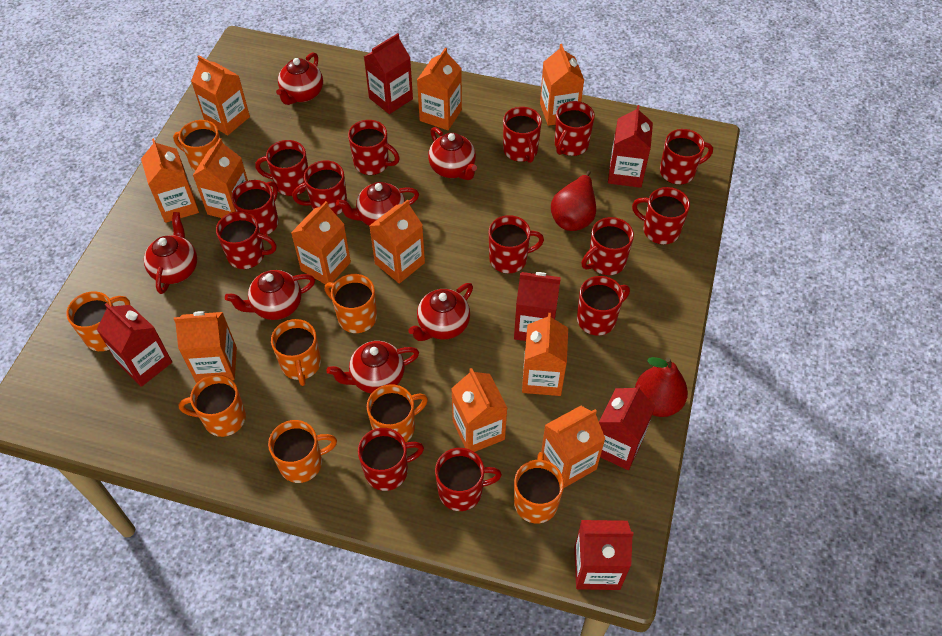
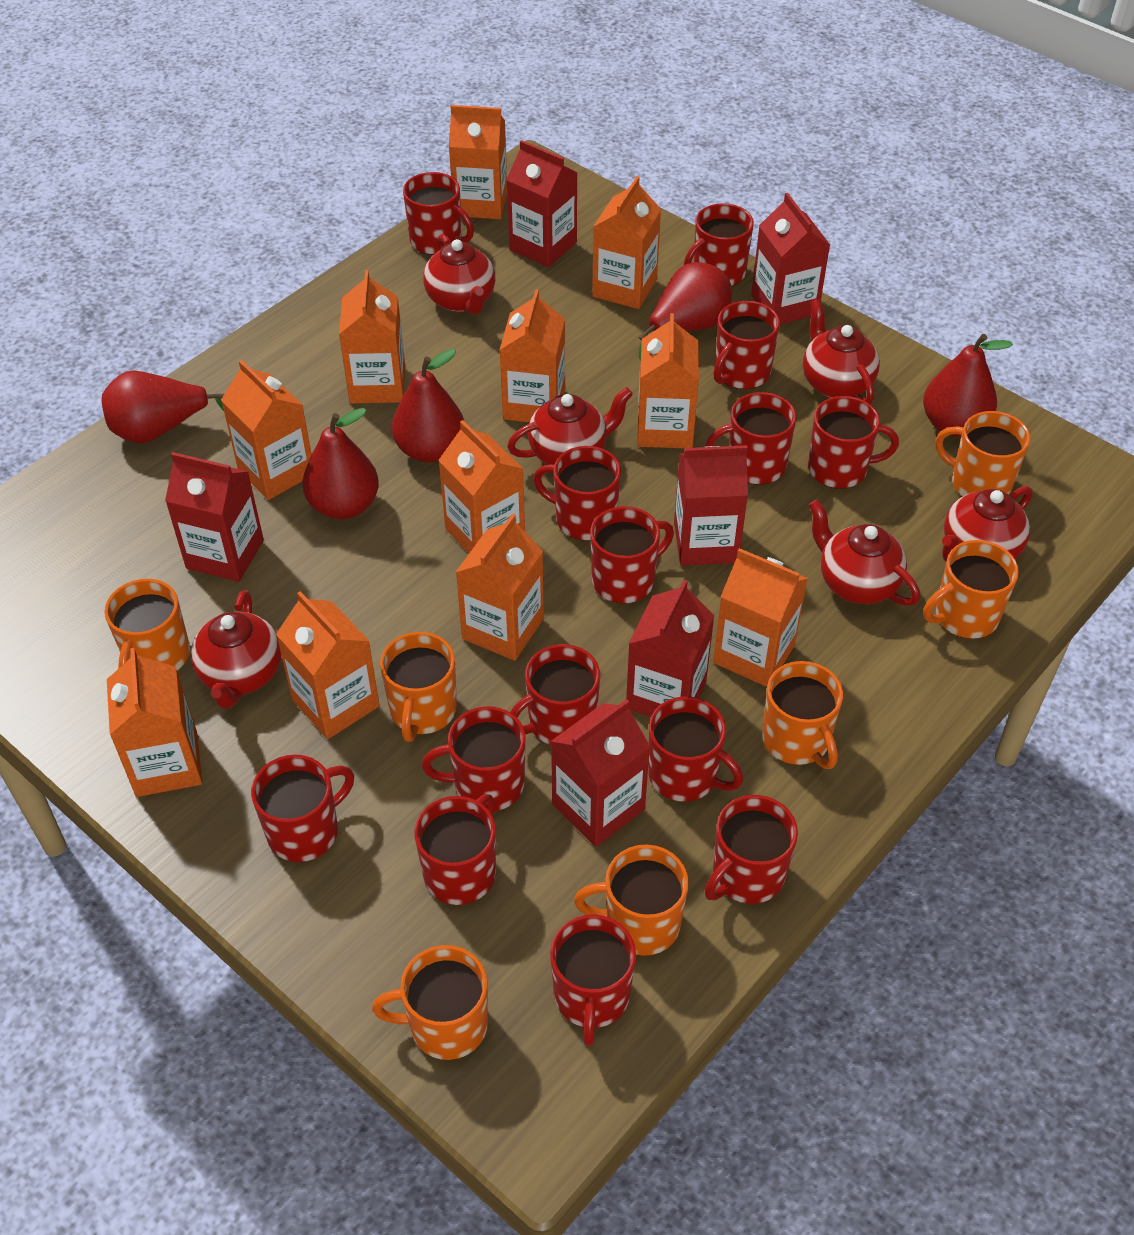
orange mug: 8 -> 7
red pear: 2 -> 5
red teapot: 7 -> 6

